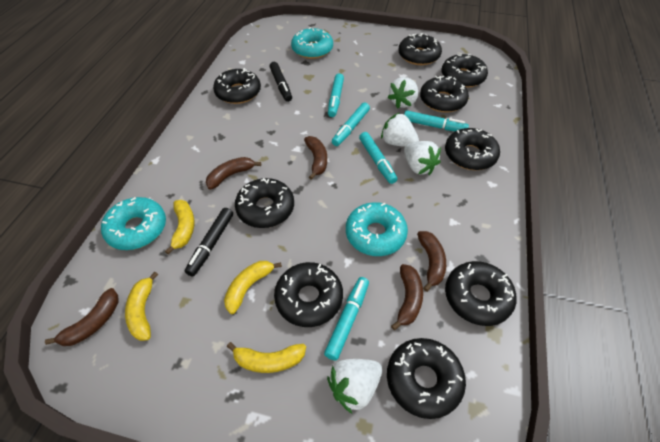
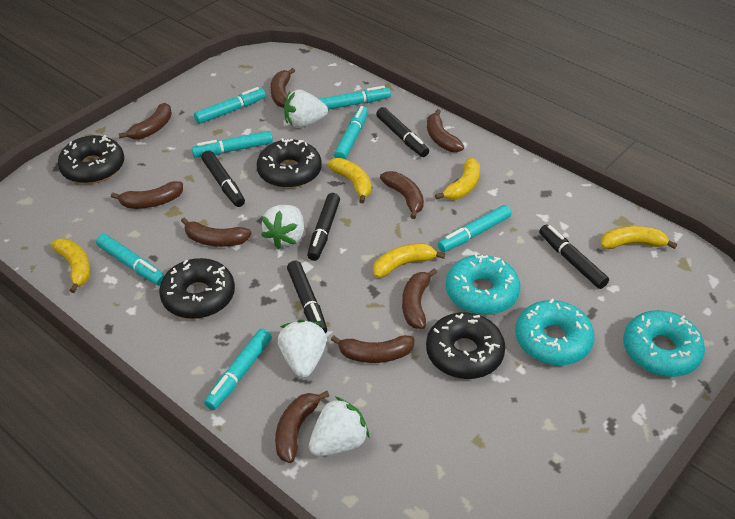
black donut: 9 -> 4
black marker: 2 -> 5
brown banana: 5 -> 9
turquoise marker: 5 -> 7
yellow banana: 4 -> 5

